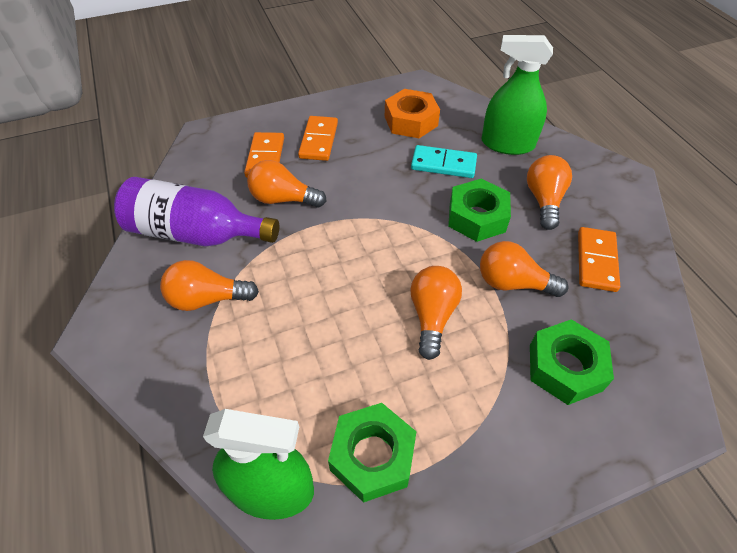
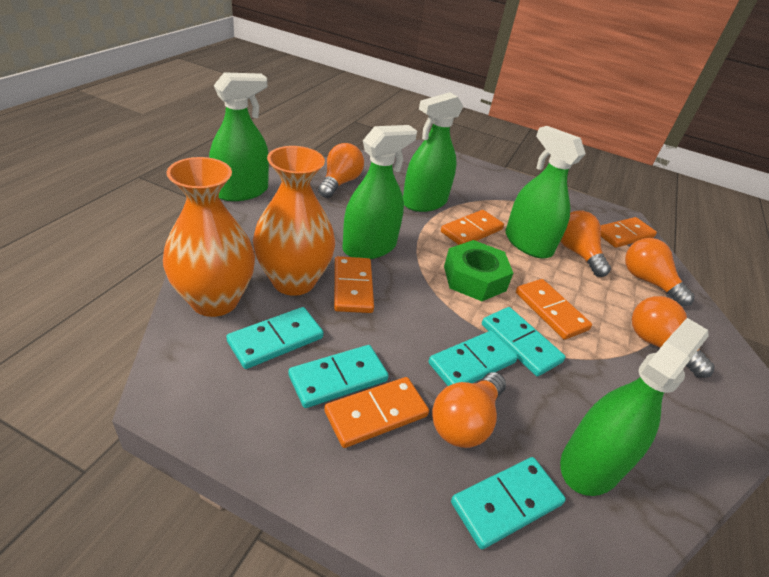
green nut: 3 -> 1
green spray bottle: 2 -> 5
orange domino: 3 -> 5
orange nut: 1 -> 0
orange vase: 0 -> 2
purple bottle: 1 -> 0
turquoise domino: 1 -> 5

